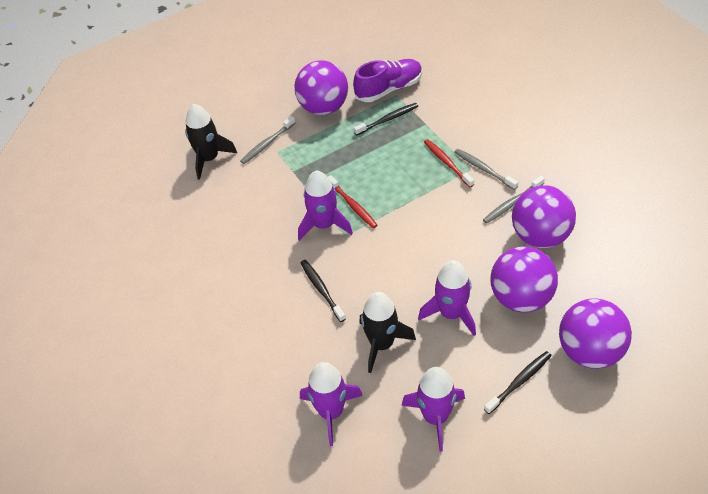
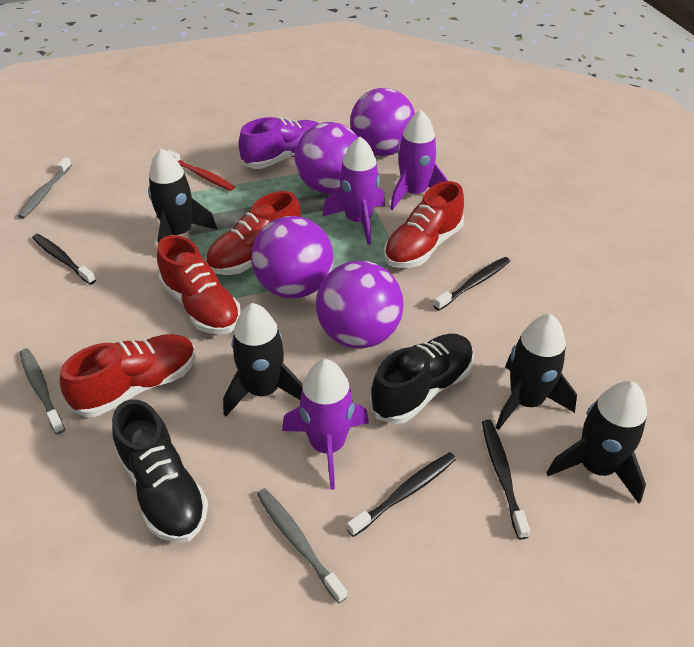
black rocket: 2 -> 4
black shoe: 0 -> 2
black toothbrush: 3 -> 4
purple rocket: 4 -> 3
red shoe: 0 -> 4
red toothbrush: 2 -> 1

